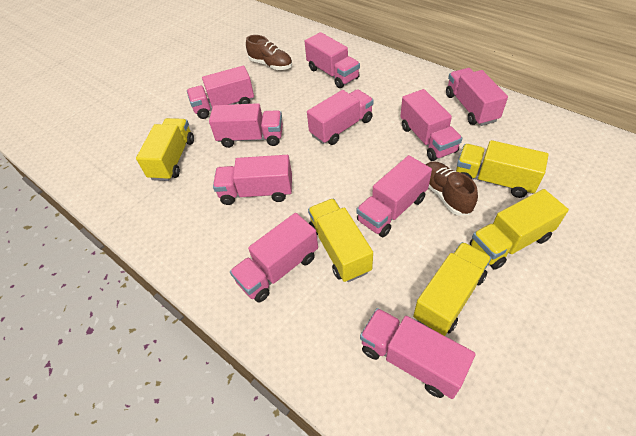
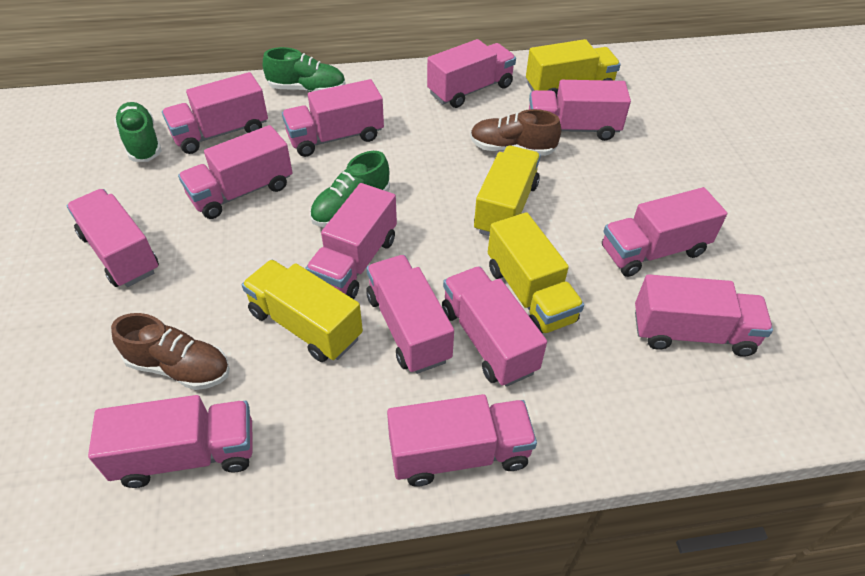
green shoe: 0 -> 3
pink truck: 10 -> 13
yellow truck: 5 -> 4

